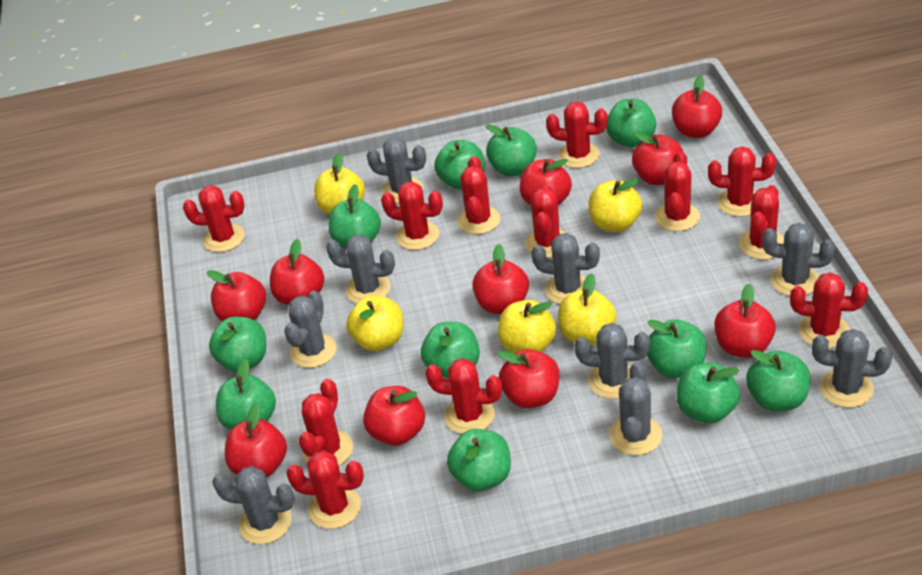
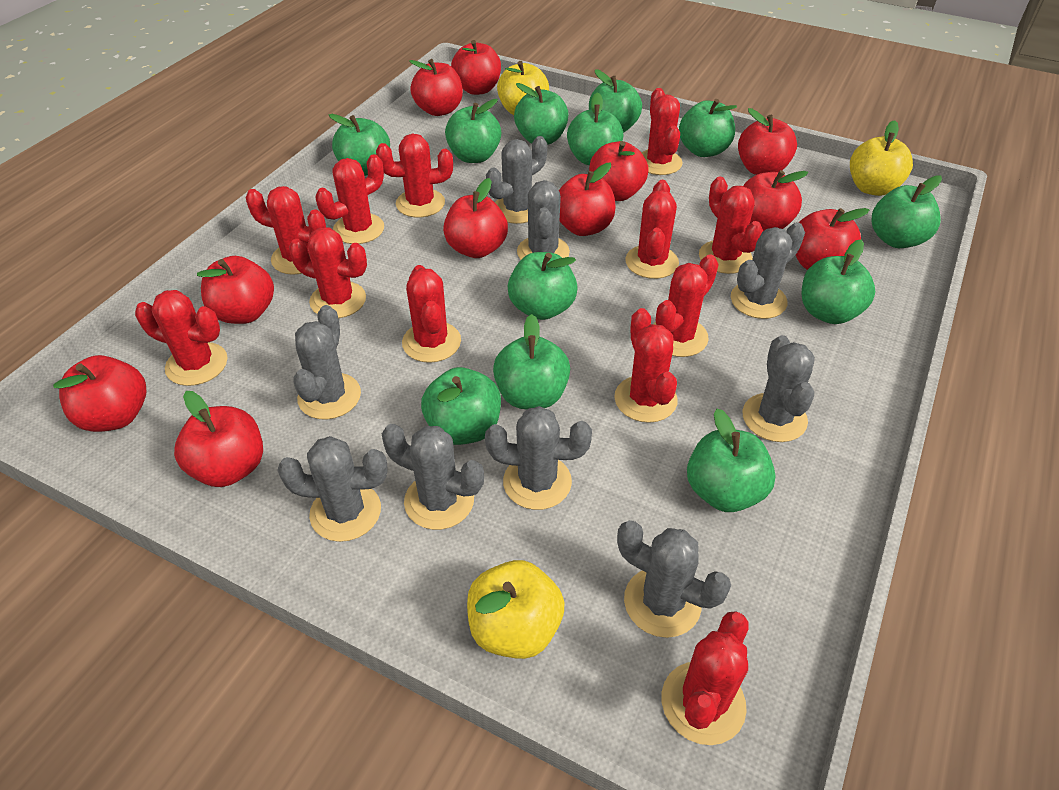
green apple: 11 -> 12
red apple: 10 -> 11
yellow apple: 5 -> 3

